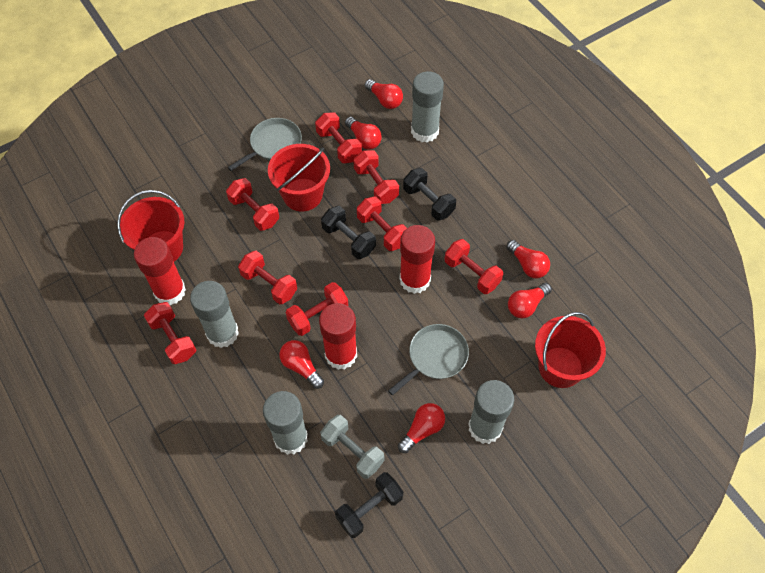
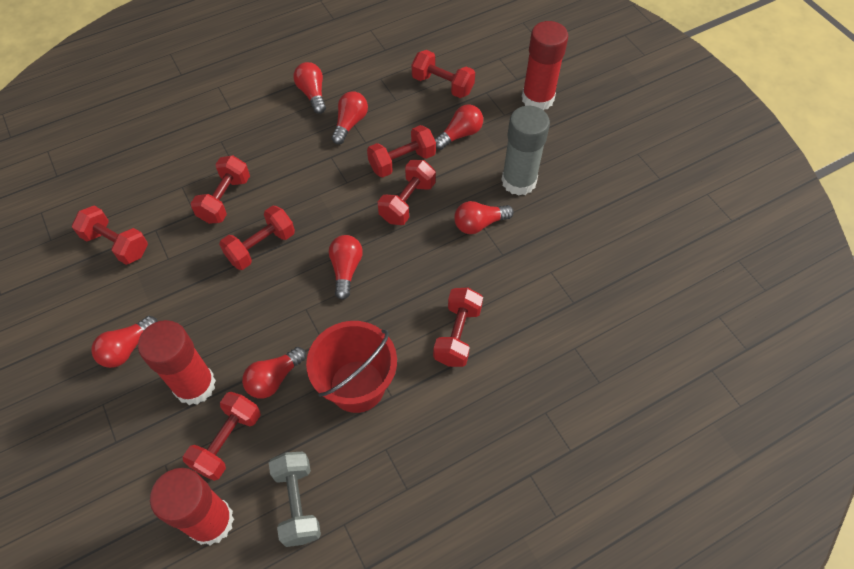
black dumbbell: 3 -> 0
grey glue stick: 4 -> 1
grey pan: 2 -> 0
red bucket: 3 -> 1
red light bulb: 6 -> 7

